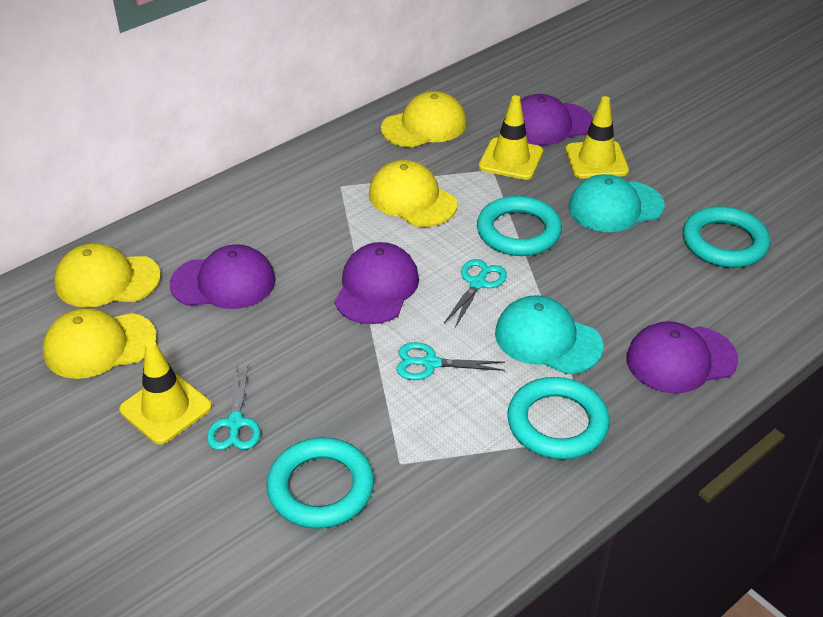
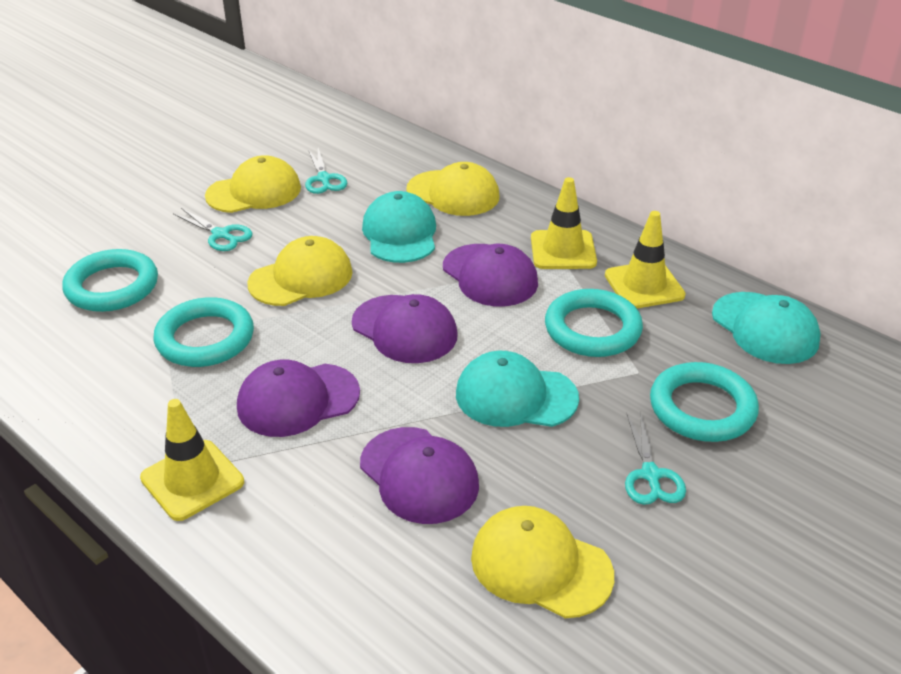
turquoise cap: 2 -> 3

